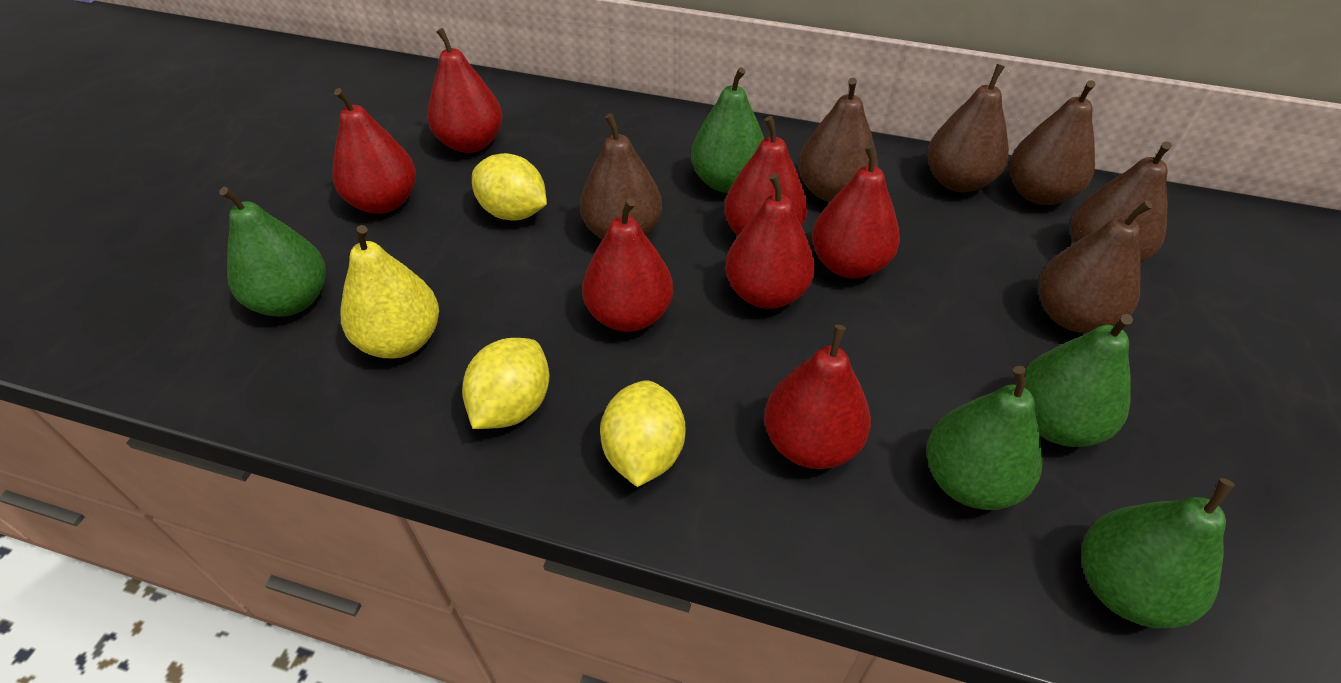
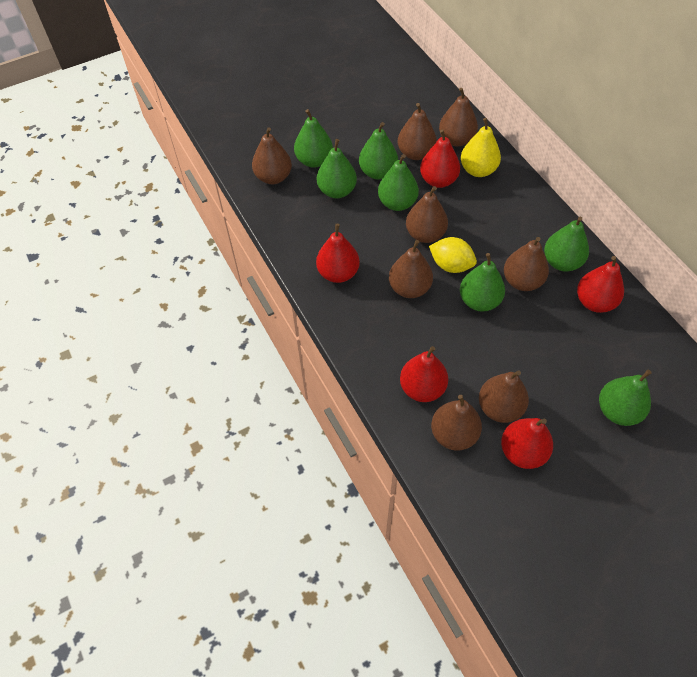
brown pear: 6 -> 8
green pear: 5 -> 7
red pear: 7 -> 5
yellow lemon: 3 -> 1

